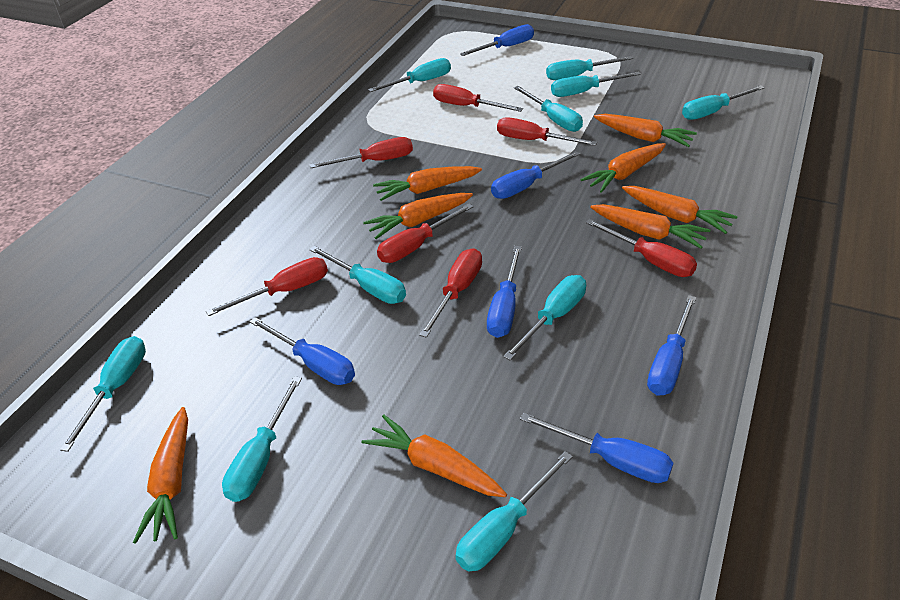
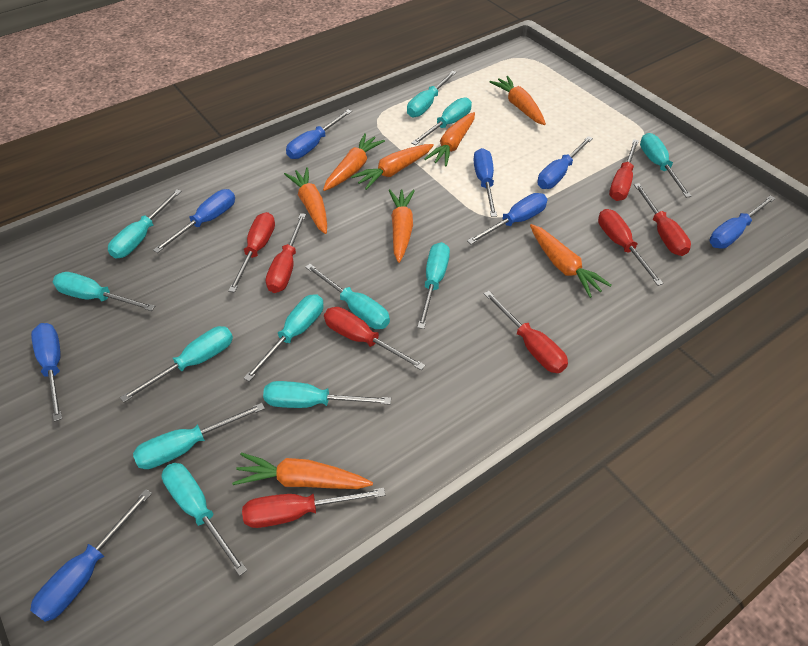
blue screwdriver: 6 -> 8
red screwdriver: 7 -> 8
turquoise screwdriver: 10 -> 12

